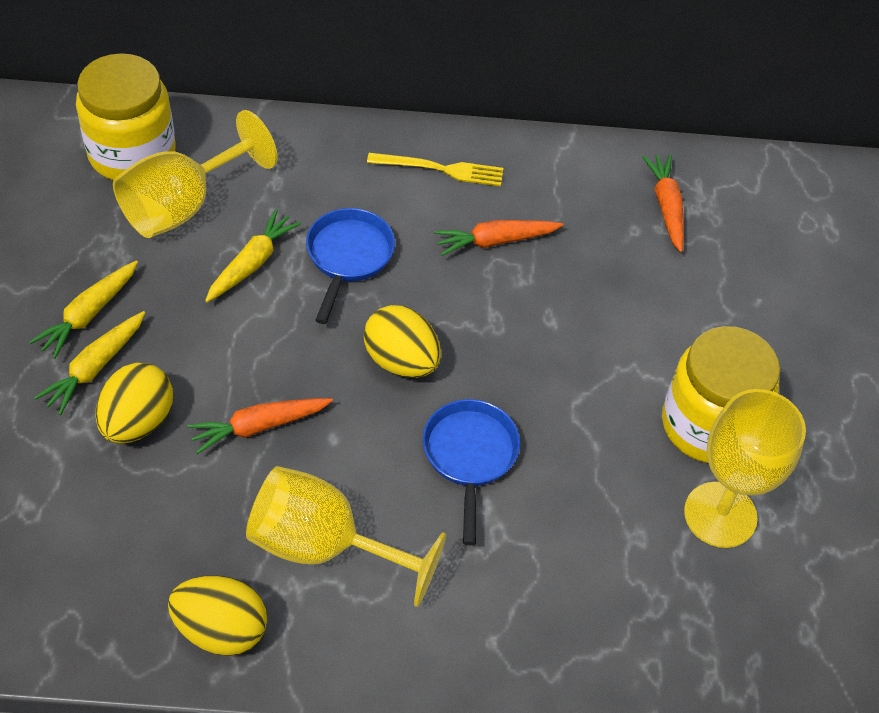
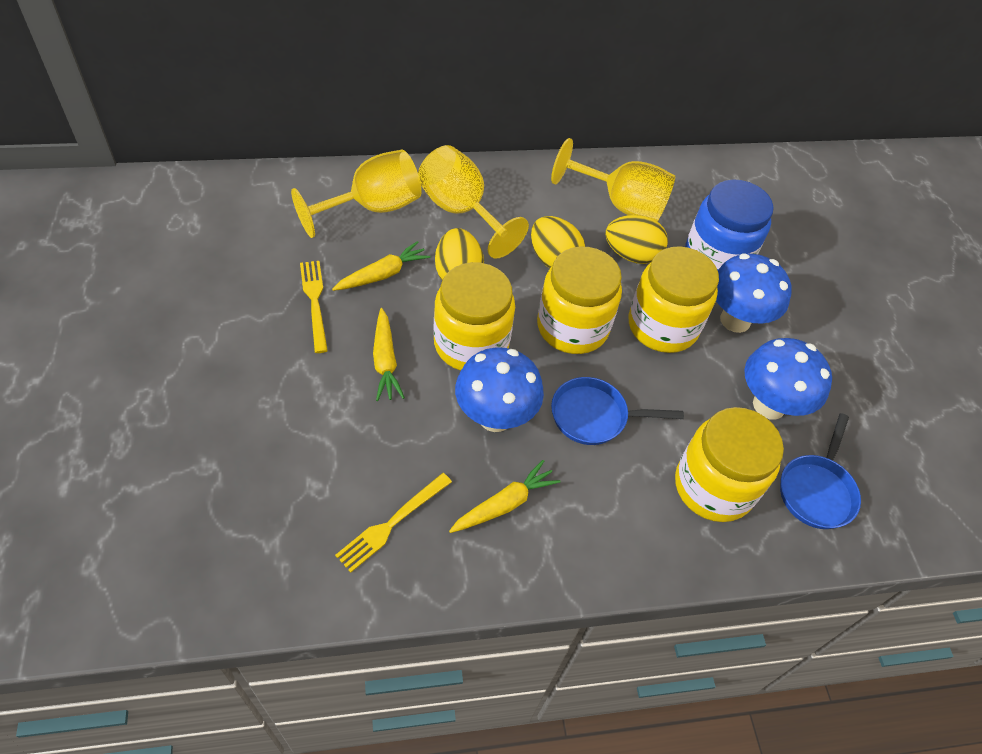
blue jar: 0 -> 1
blue mushroom: 0 -> 3
orange carrot: 3 -> 0
yellow fork: 1 -> 2
yellow jar: 2 -> 4

